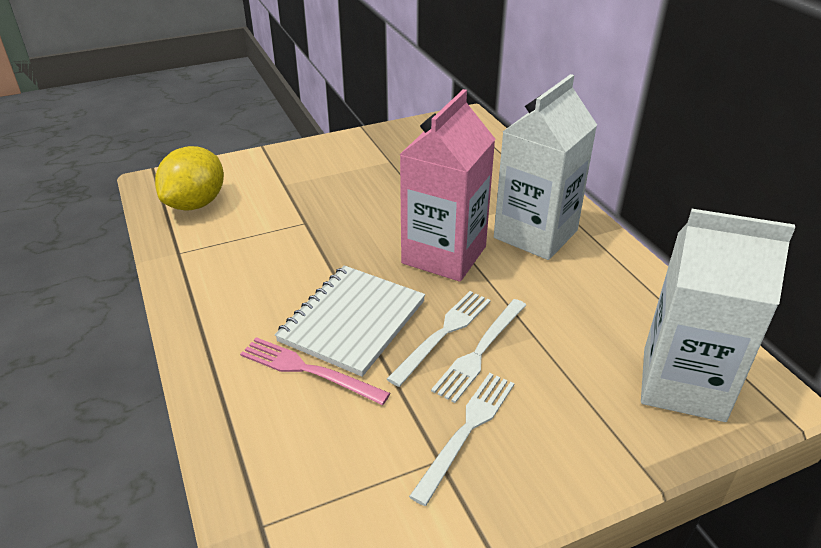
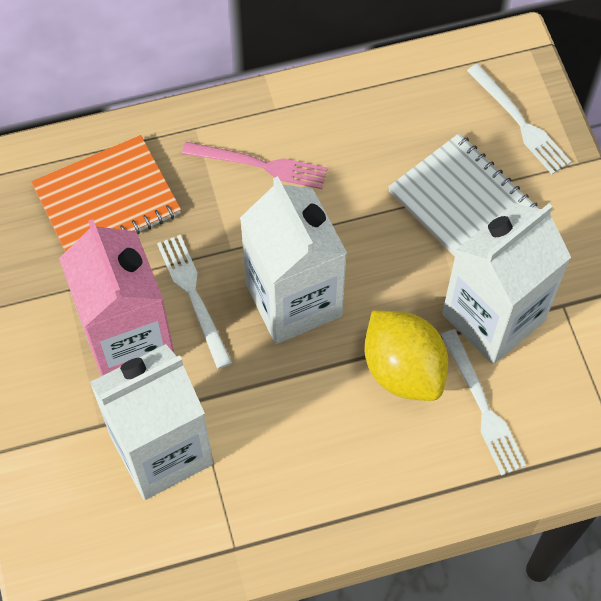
orange notebook: 0 -> 1
white carton: 2 -> 3

